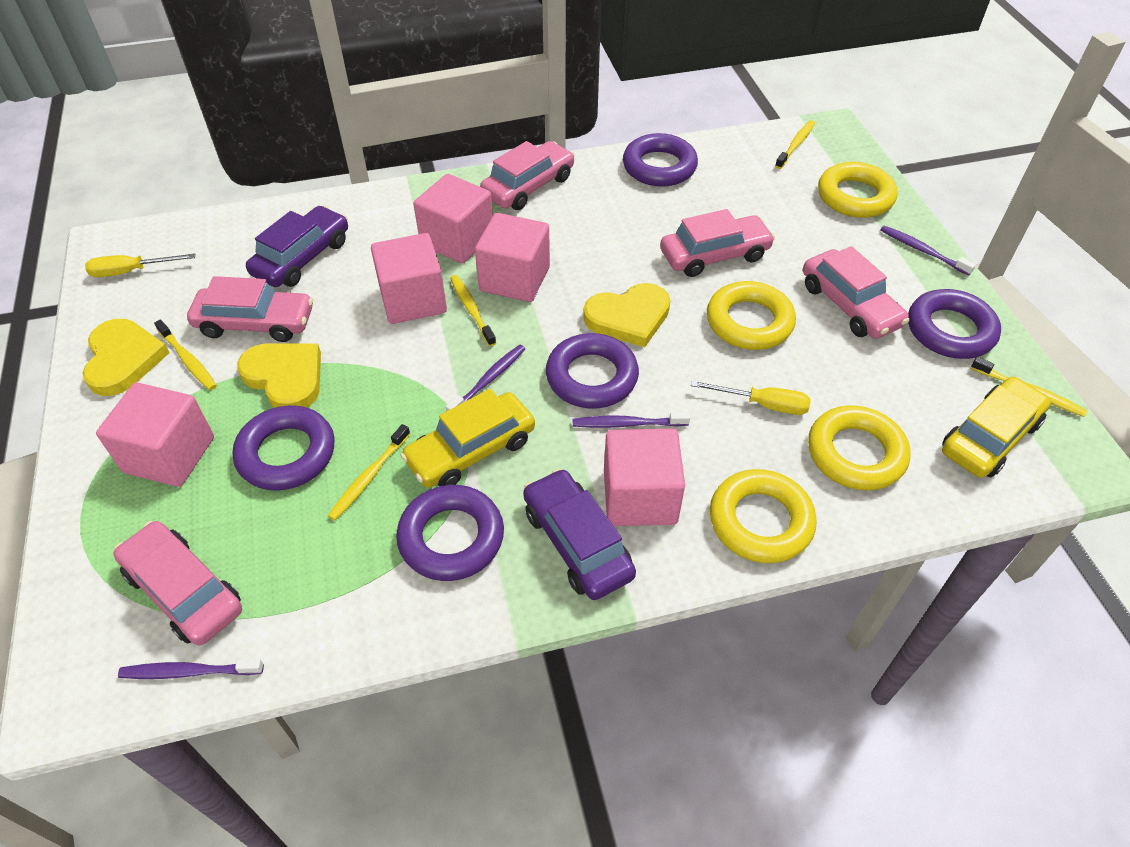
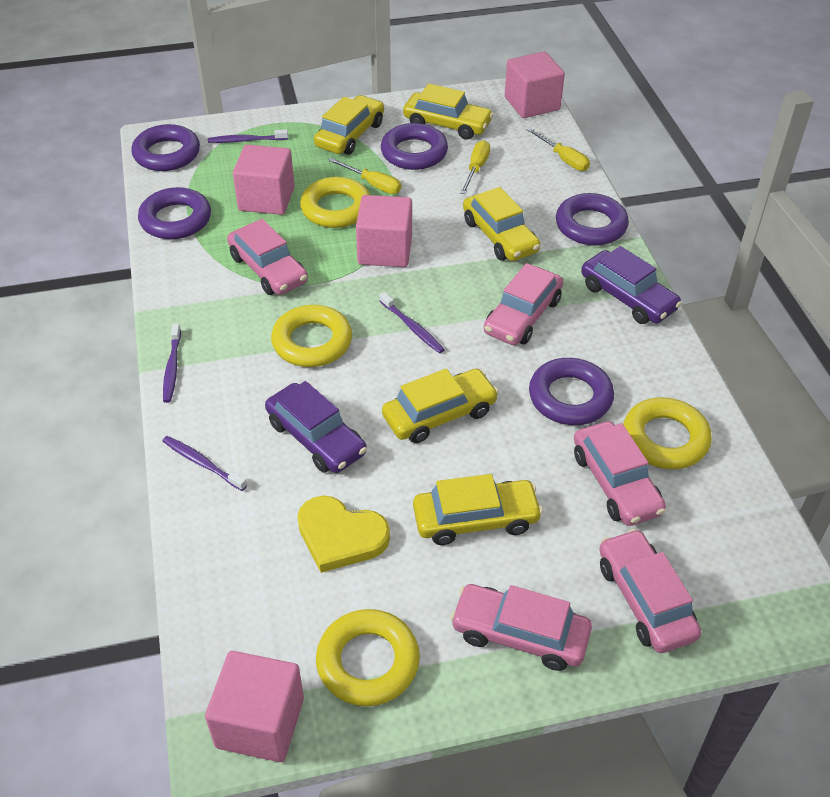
pink cube: 5 -> 4
yellow car: 2 -> 5
yellow heart: 3 -> 1
yellow screwdriver: 2 -> 3
yellow toothbrush: 5 -> 0

